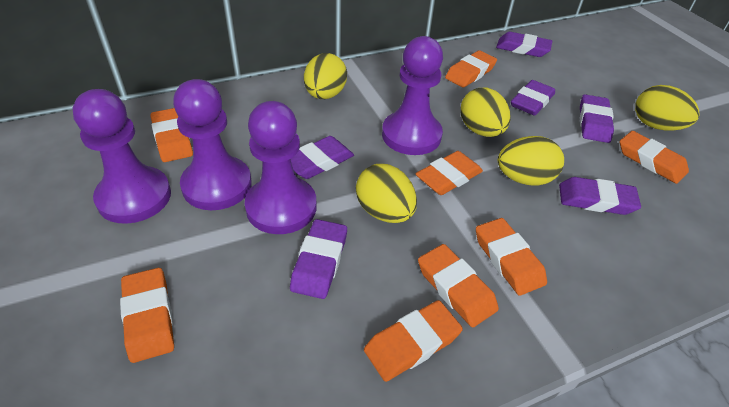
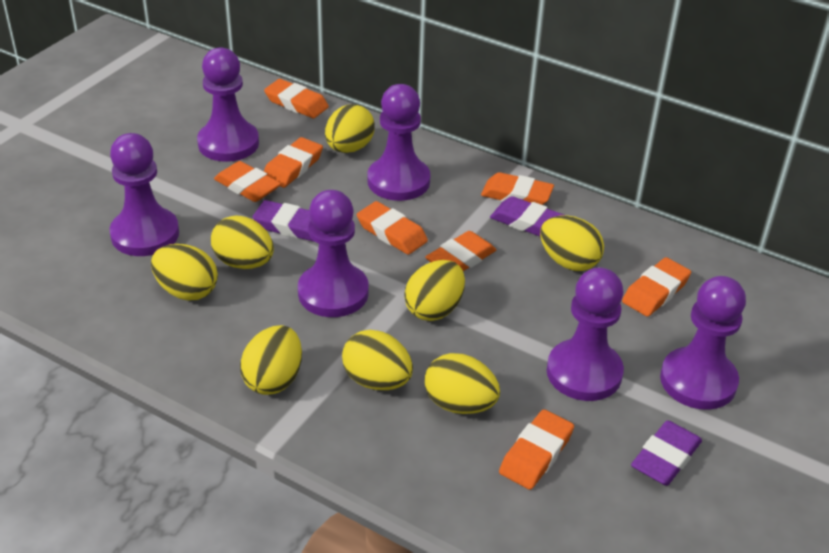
purple eraser: 6 -> 3
purple pawn: 4 -> 6
yellow egg: 5 -> 8

